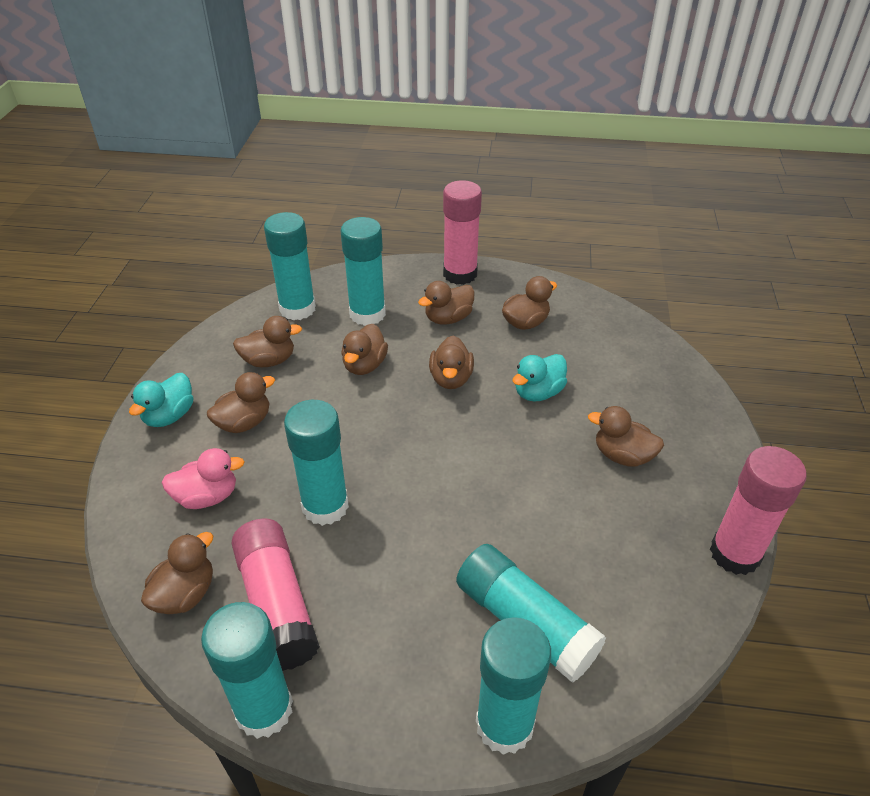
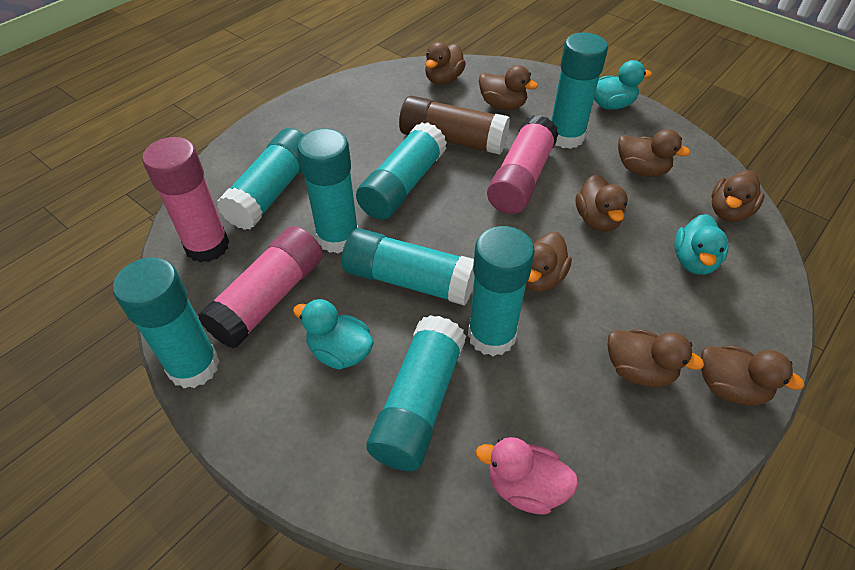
brown glue stick: 0 -> 1
turquoise duck: 2 -> 3
turquoise glue stick: 6 -> 8

